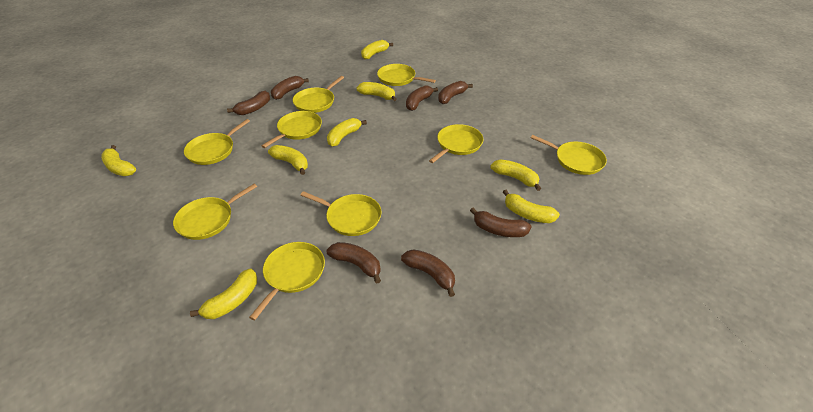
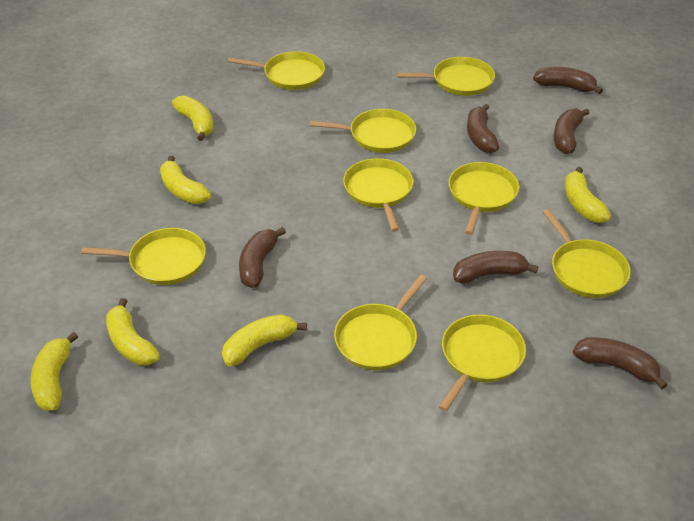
brown banana: 7 -> 6
yellow banana: 8 -> 6

